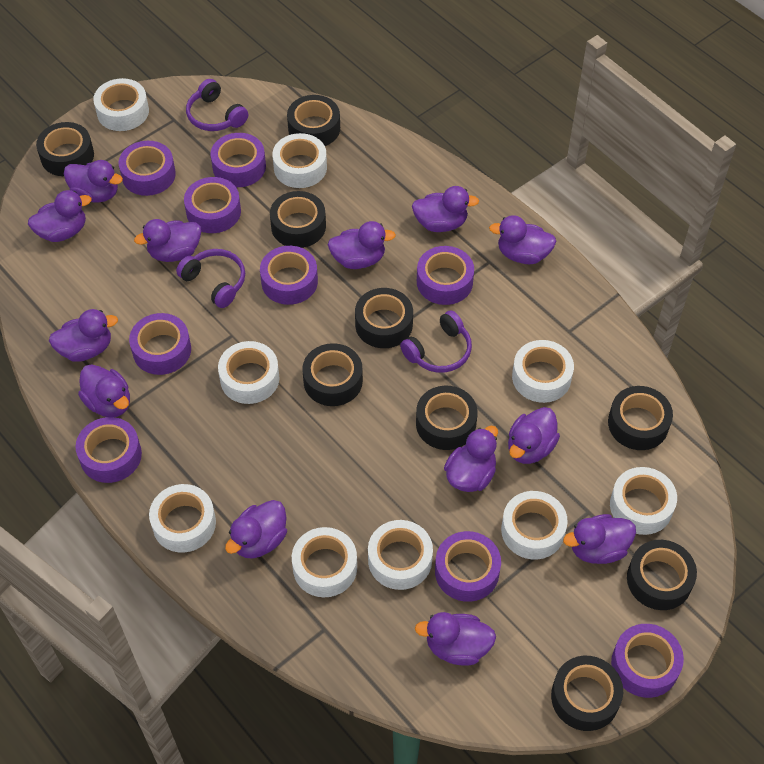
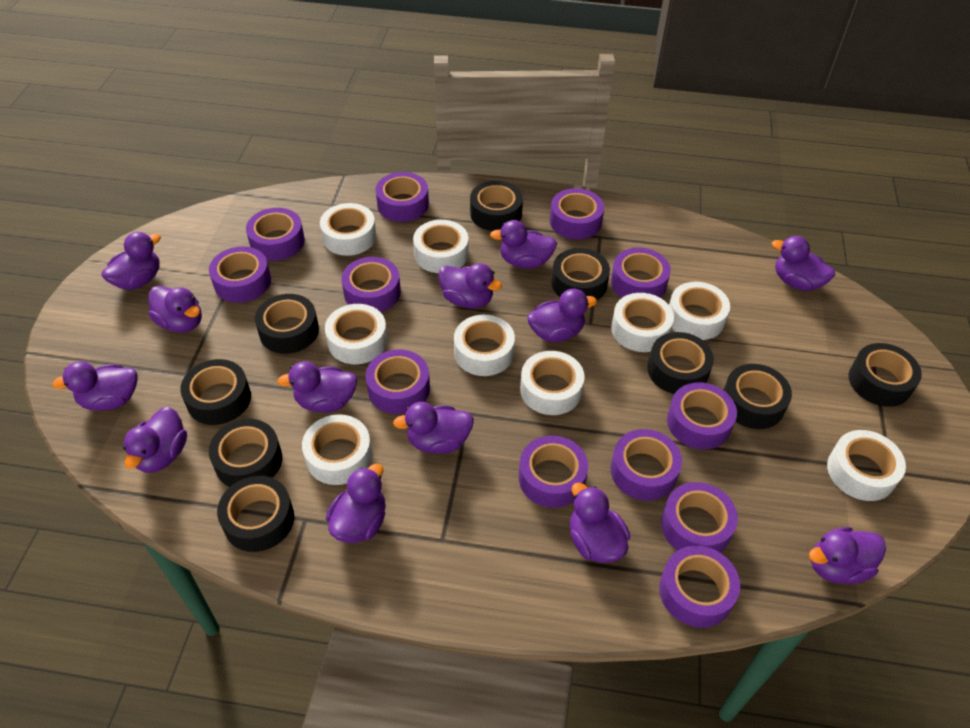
purple headphones: 3 -> 0
purple tape: 9 -> 12

